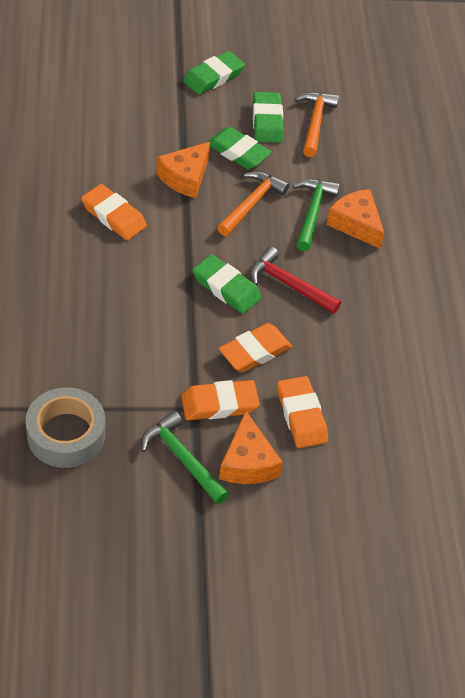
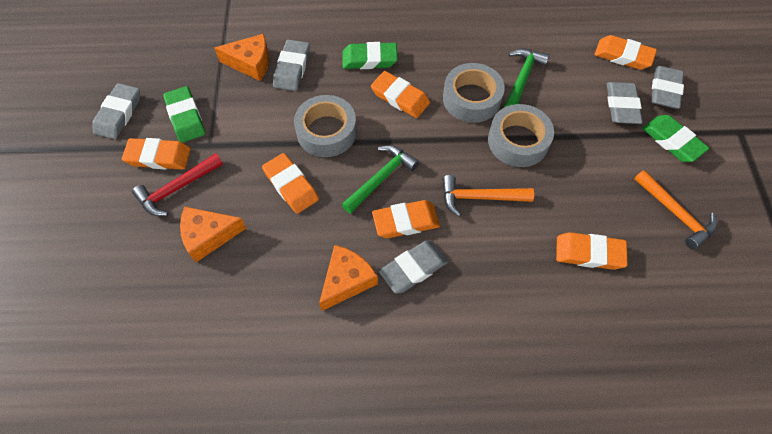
green eraser: 4 -> 3
grey eraser: 0 -> 5
grey tape: 1 -> 3
orange eraser: 4 -> 6

